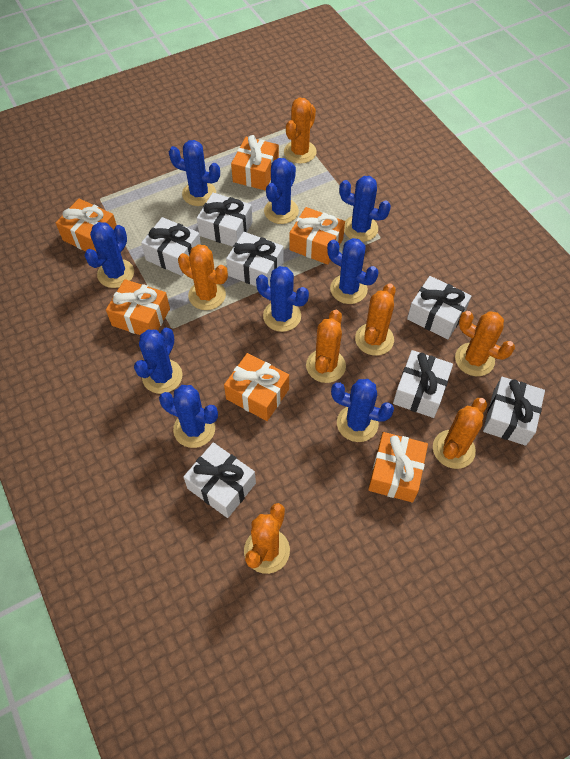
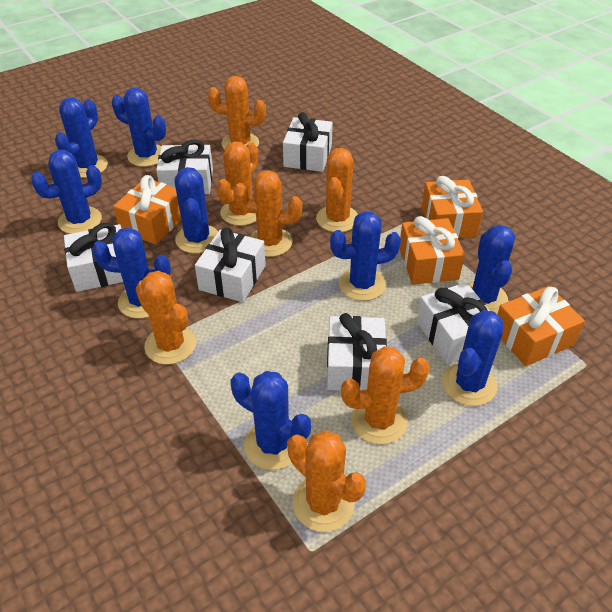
orange gift: 6 -> 4
white gift: 7 -> 6

